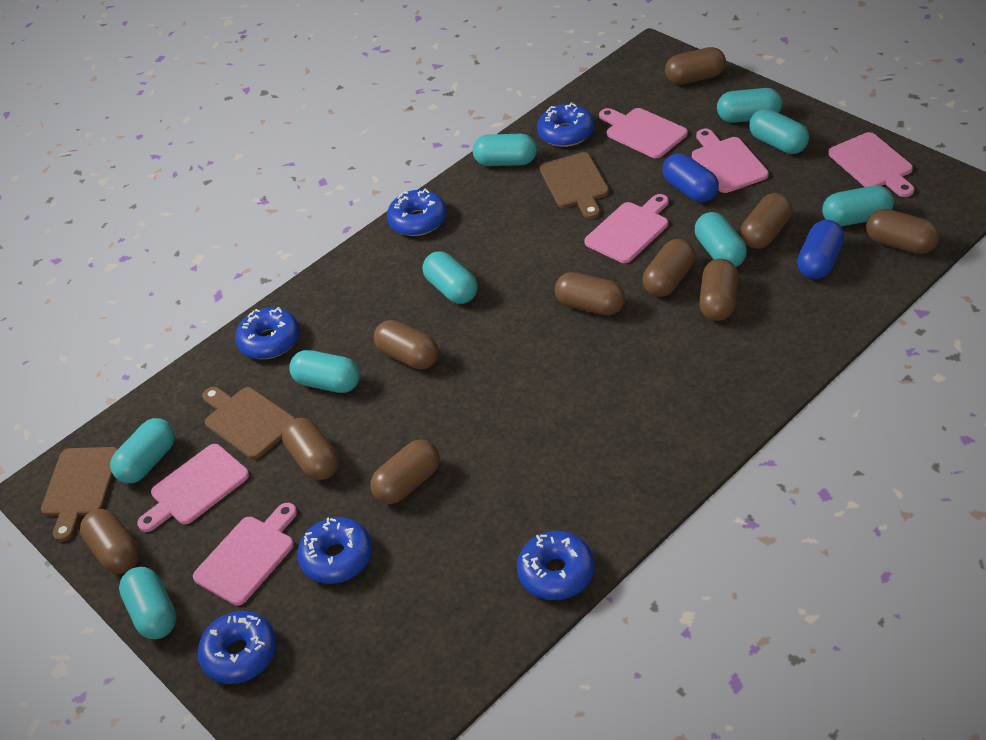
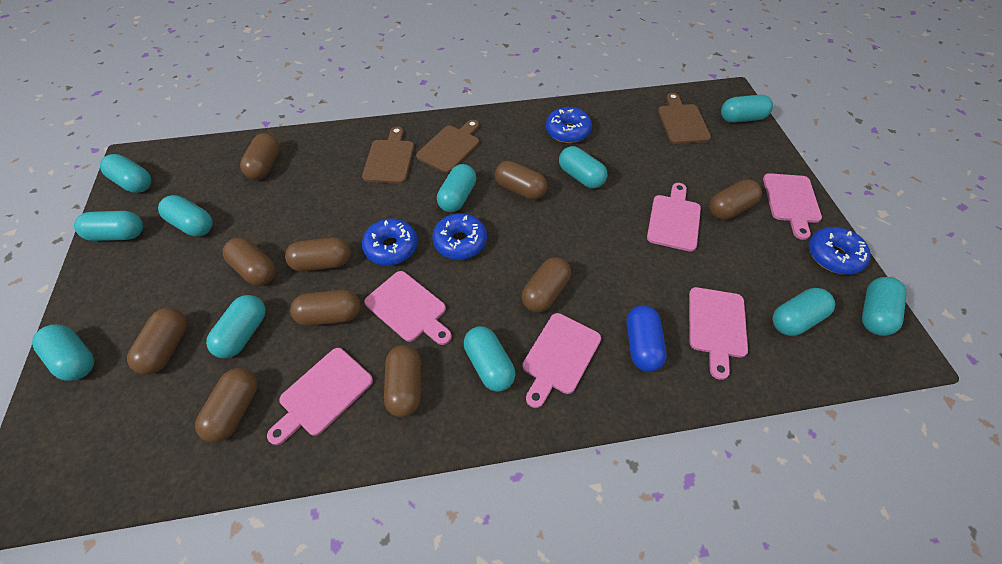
blue capsule: 2 -> 1
blue donut: 6 -> 4
turquoise capsule: 9 -> 11

